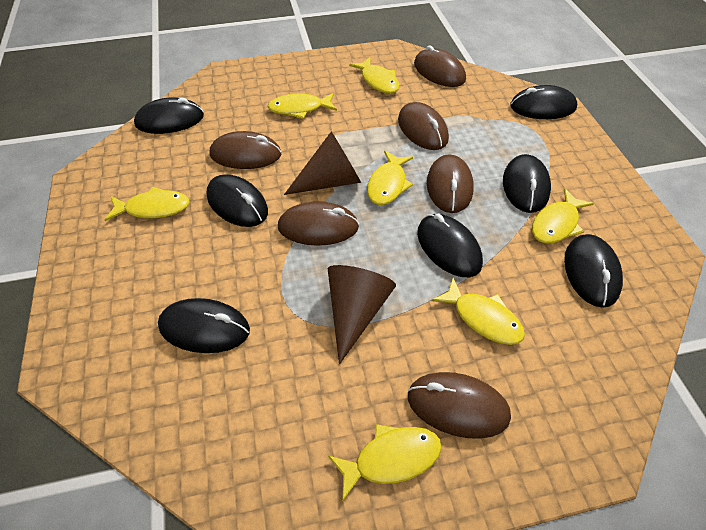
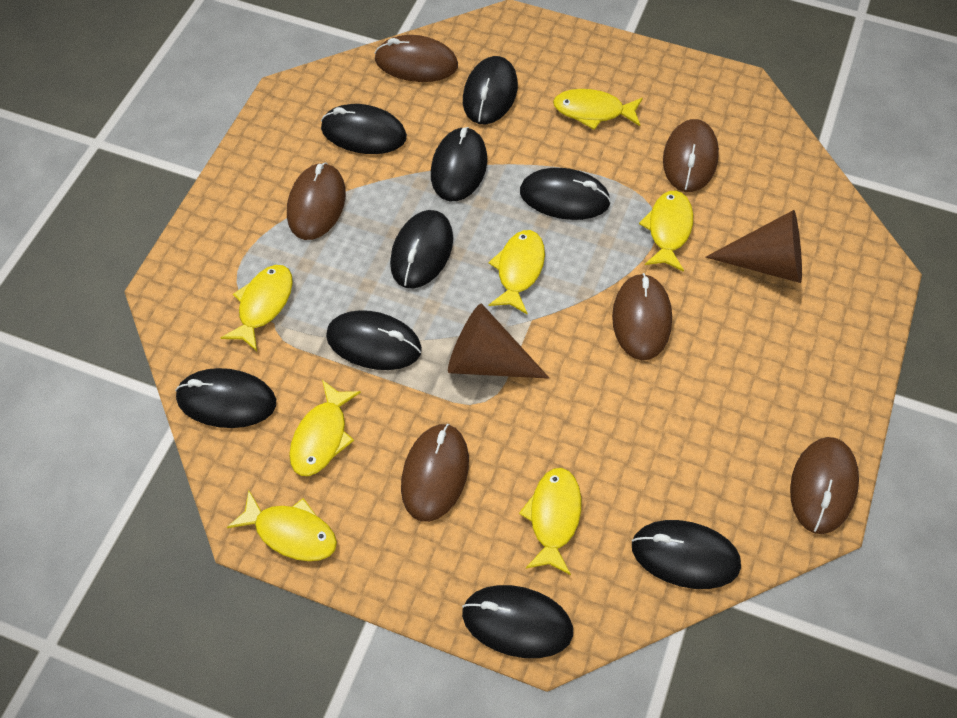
black mouse: 7 -> 9

